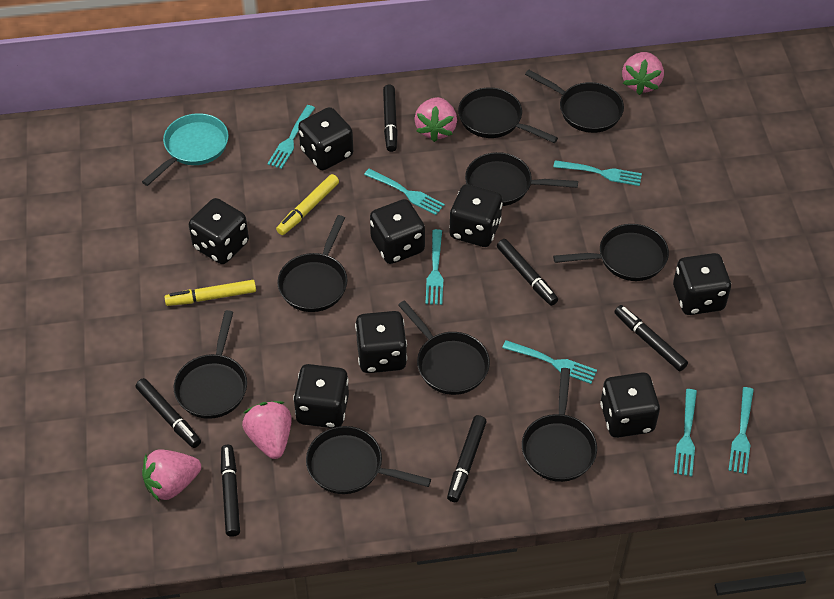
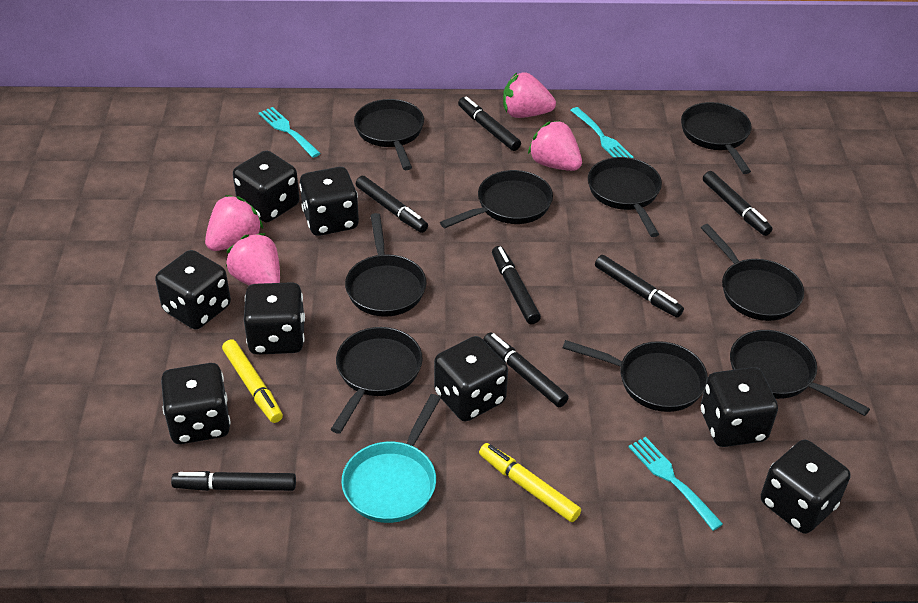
black marker: 6 -> 7
turquoise fork: 7 -> 3

